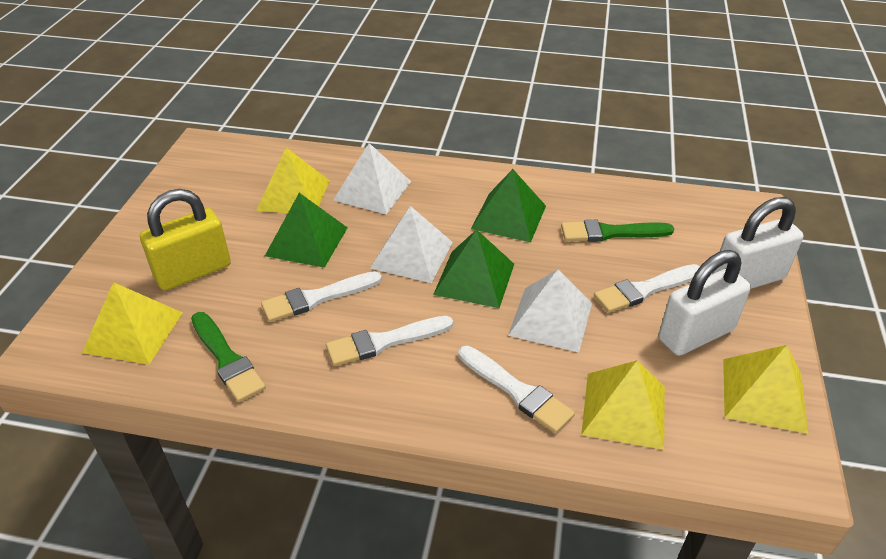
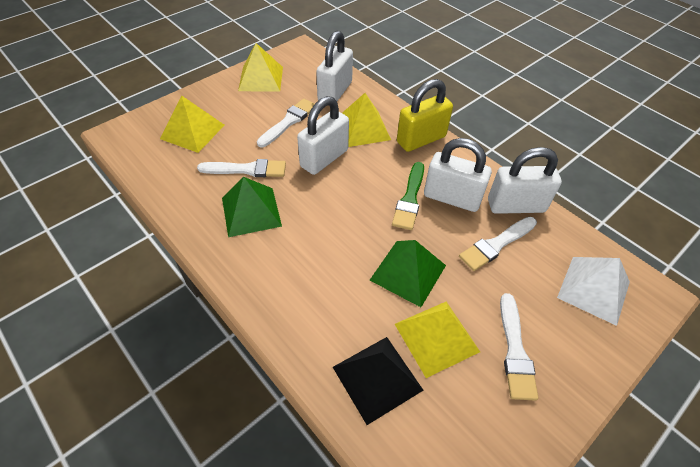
black pyramid: 0 -> 1
green brush: 2 -> 1
green pyramid: 3 -> 2
white padlock: 2 -> 4
white pyramid: 3 -> 1

